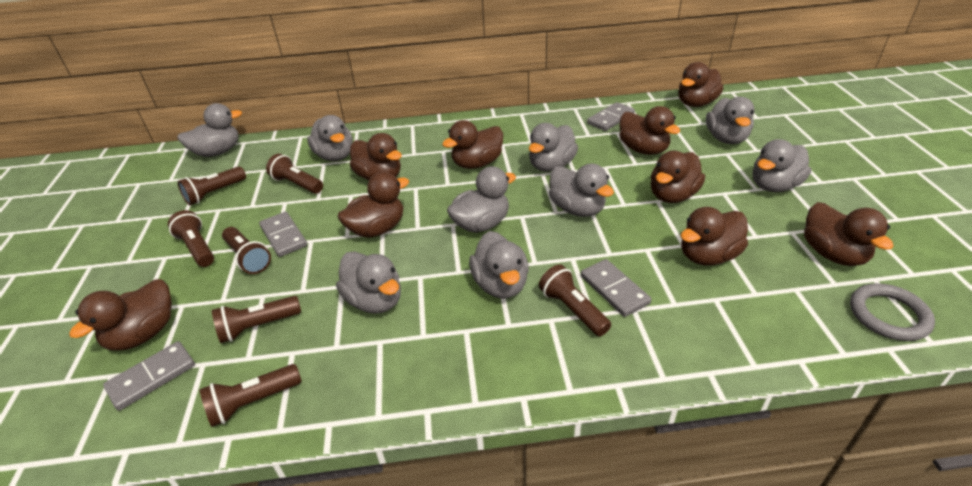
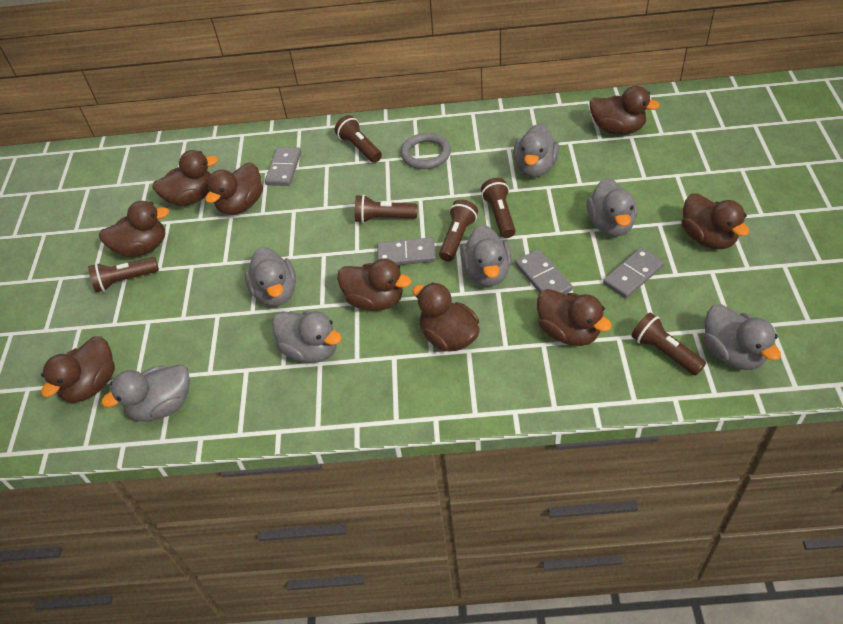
brown flashlight: 7 -> 6
grey duck: 9 -> 7

